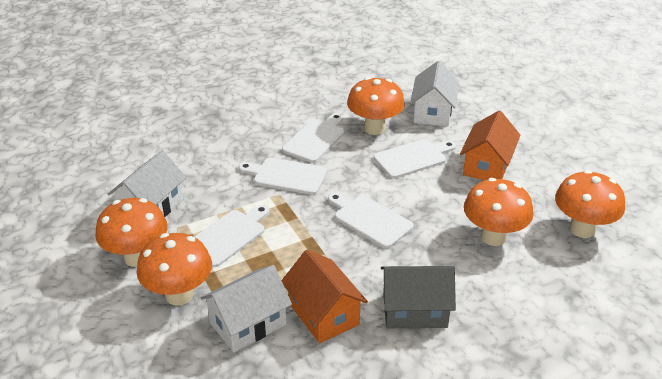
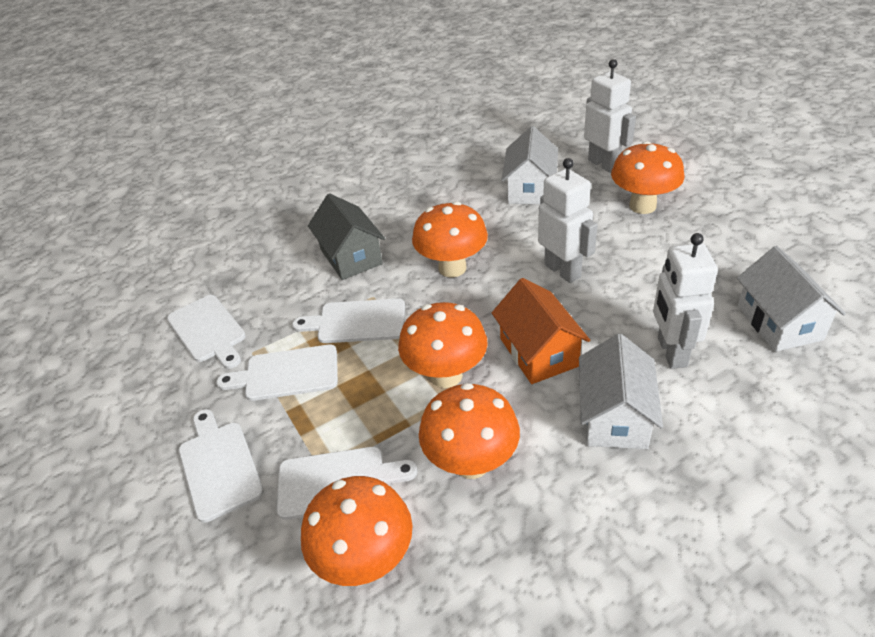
orange house: 2 -> 1
white robot: 0 -> 3

